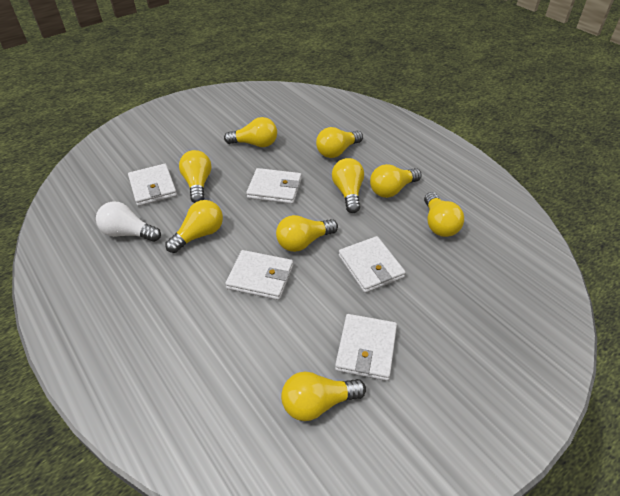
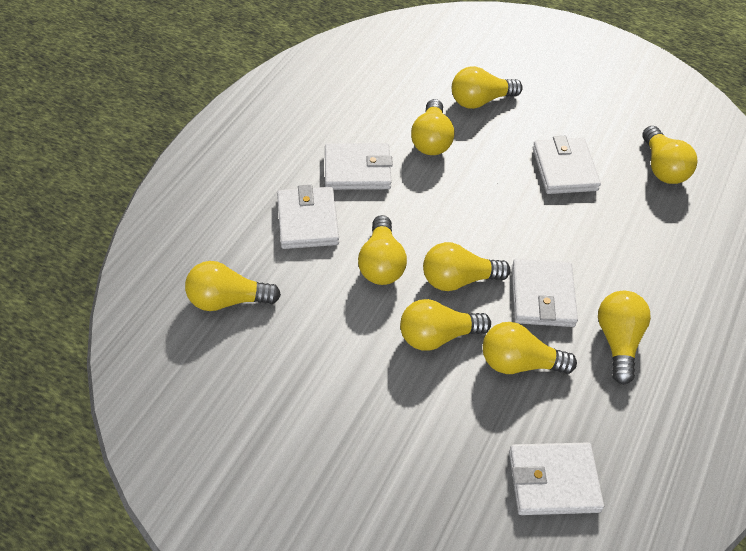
white light bulb: 1 -> 0

